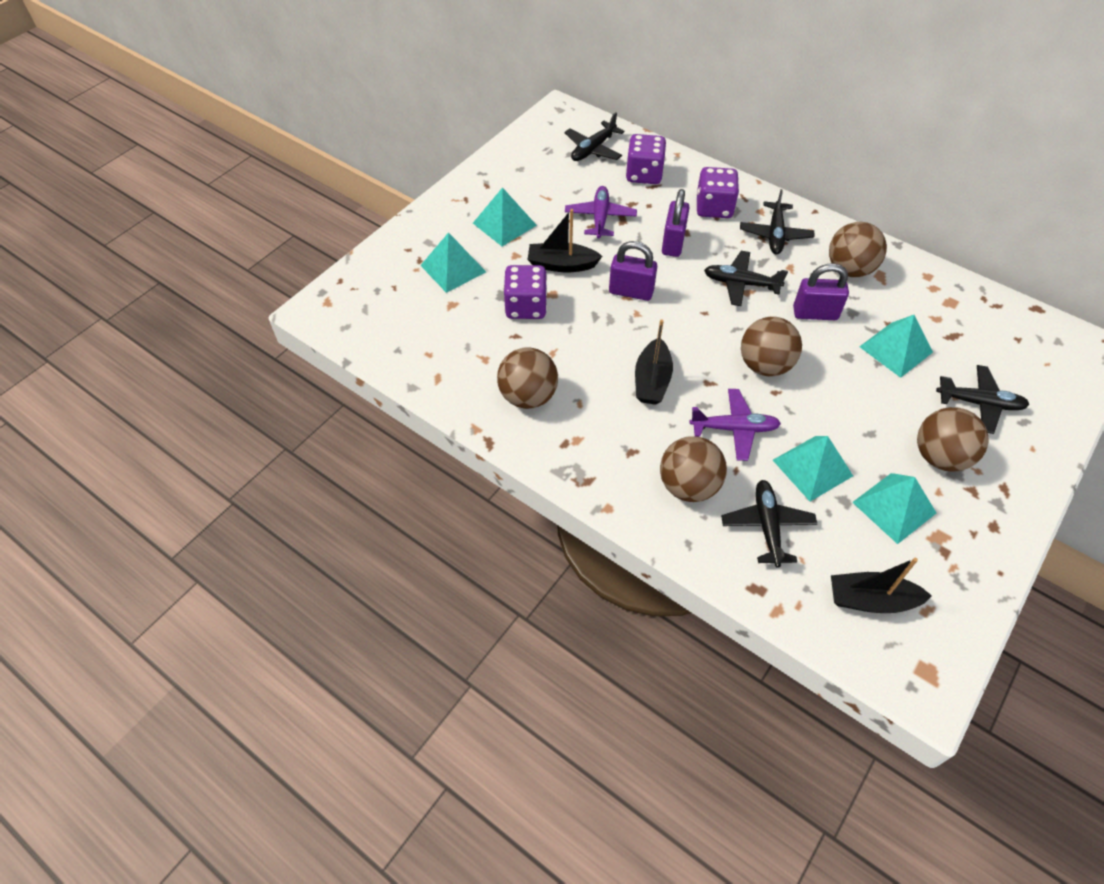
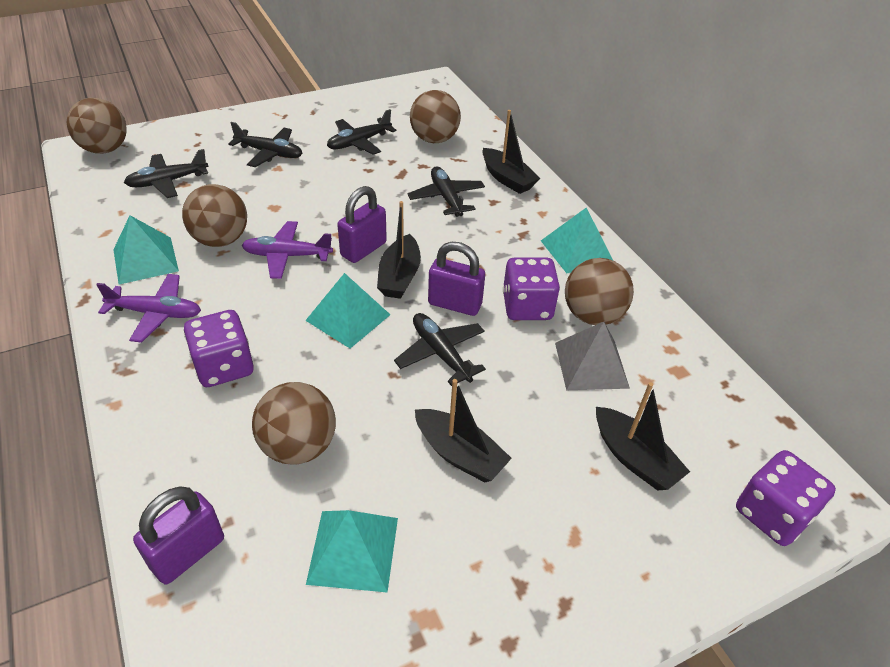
black boat: 3 -> 4
grey pyramid: 0 -> 1
turquoise pyramid: 5 -> 4

